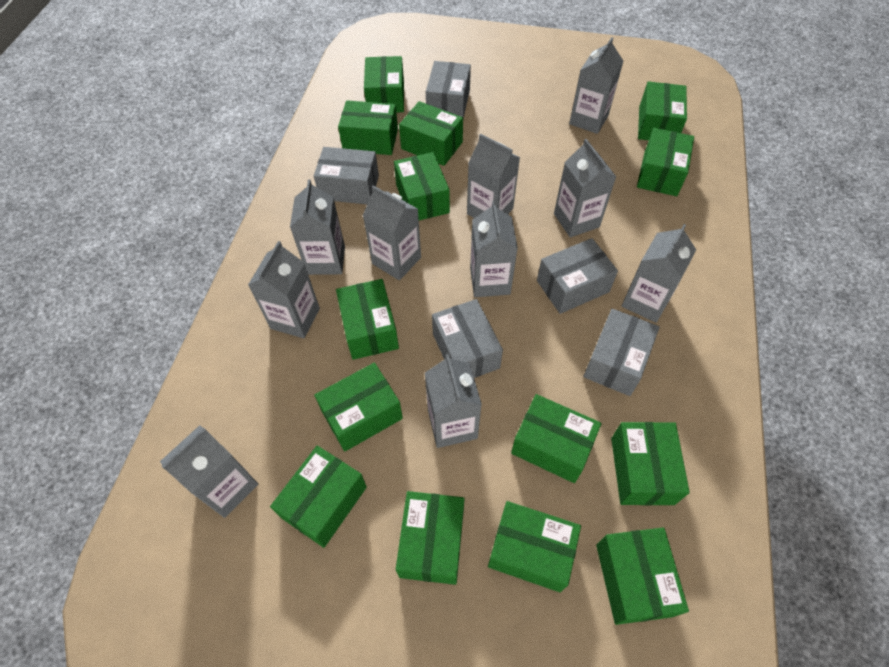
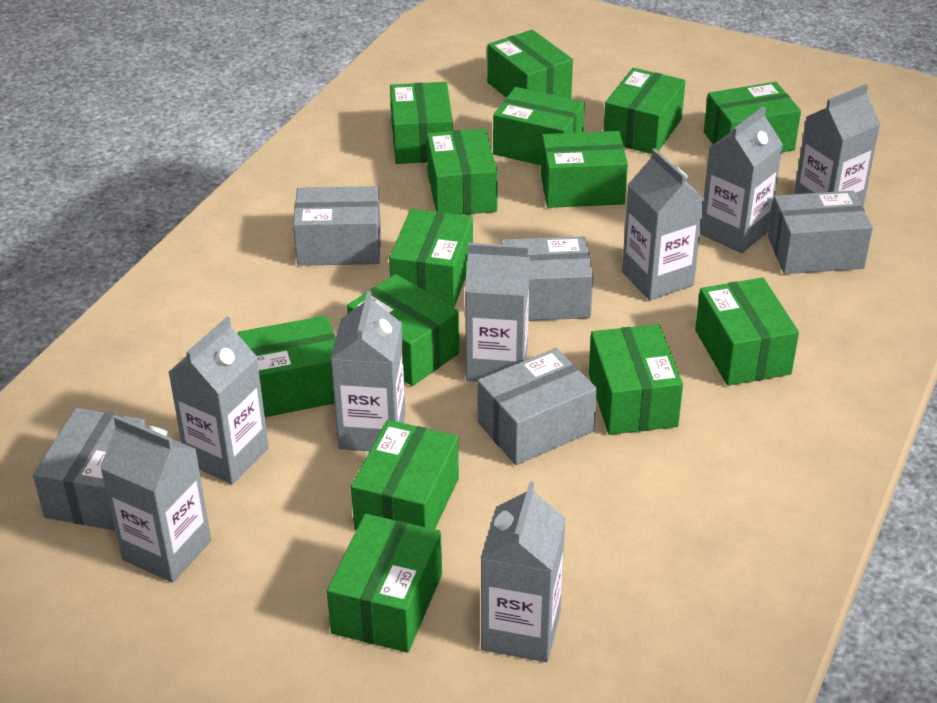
grey carton: 10 -> 8

